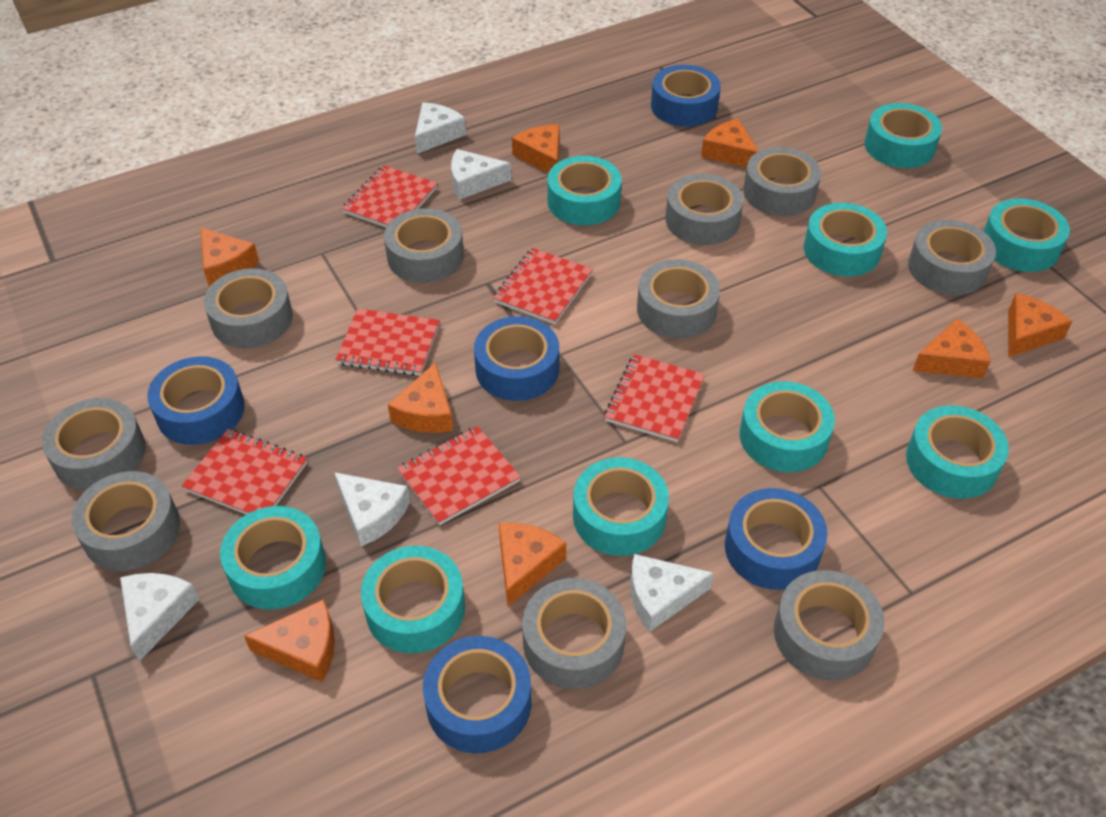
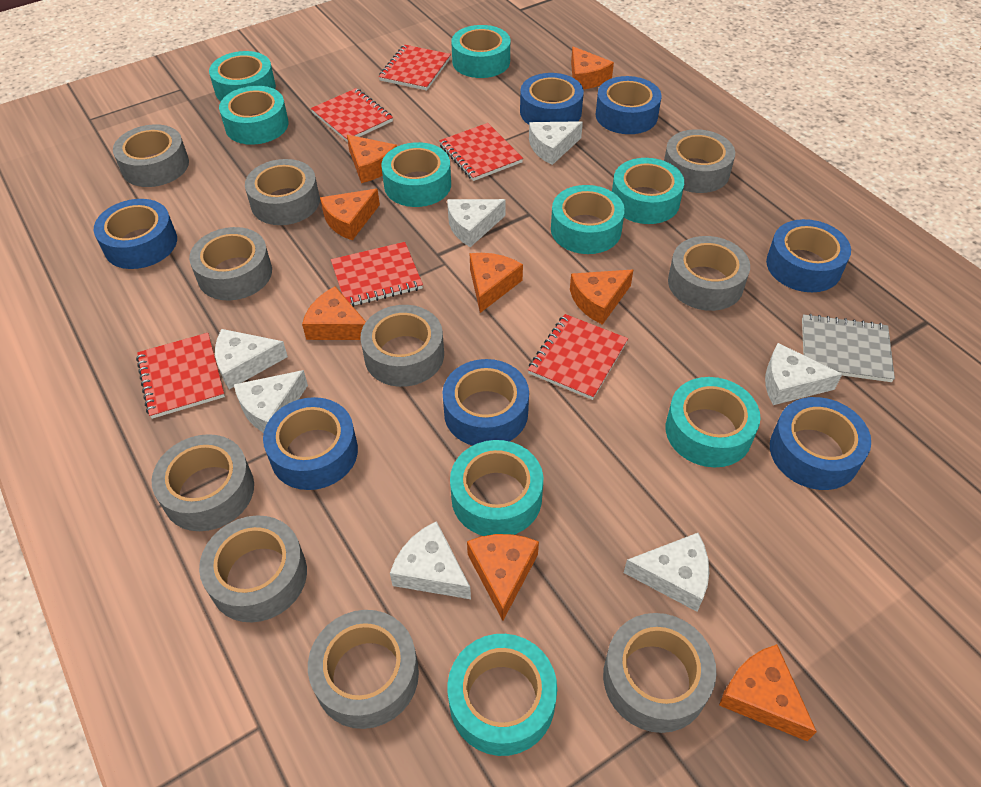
blue tape: 5 -> 7
grey notebook: 0 -> 1
white cheese: 5 -> 7

